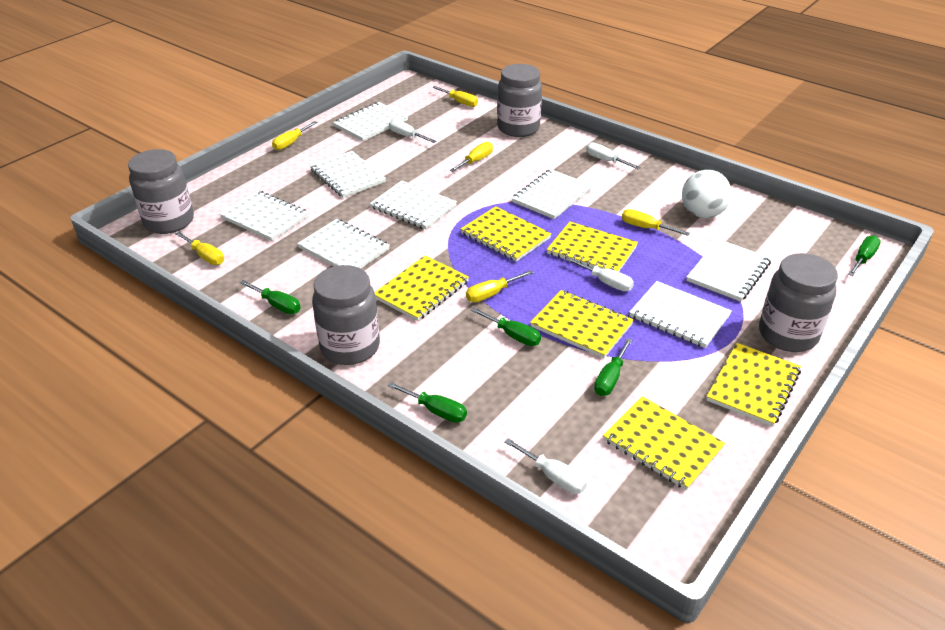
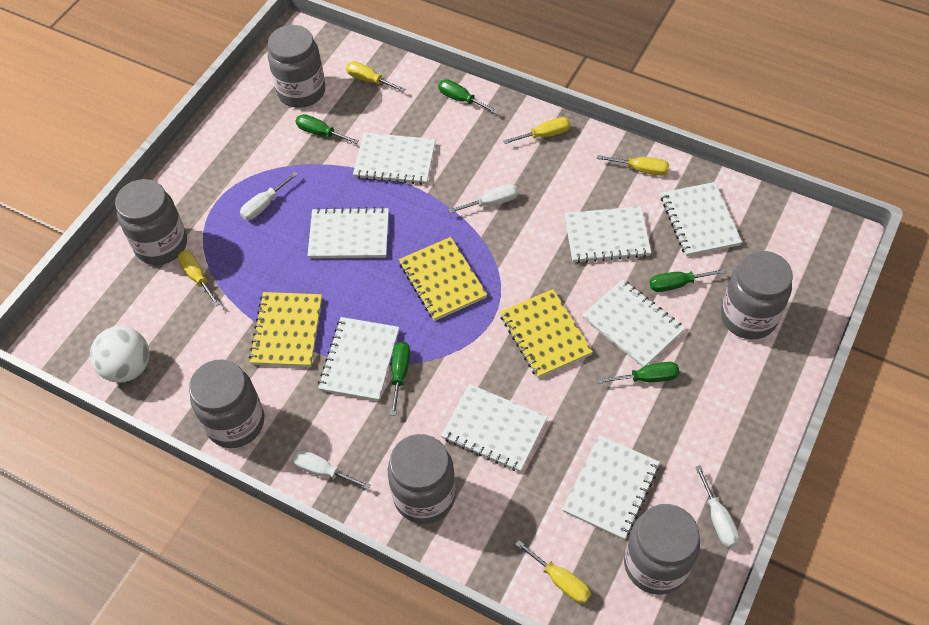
grey jar: 4 -> 6
yellow notebook: 6 -> 3
yellow screwdriver: 6 -> 5

